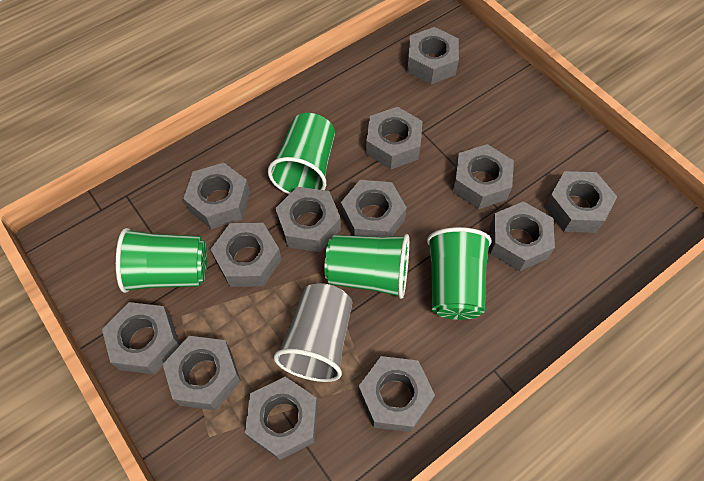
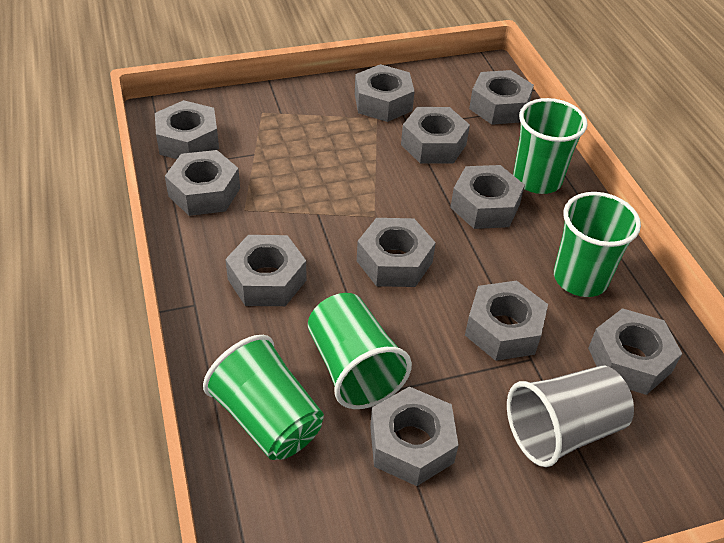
grey nut: 13 -> 11

